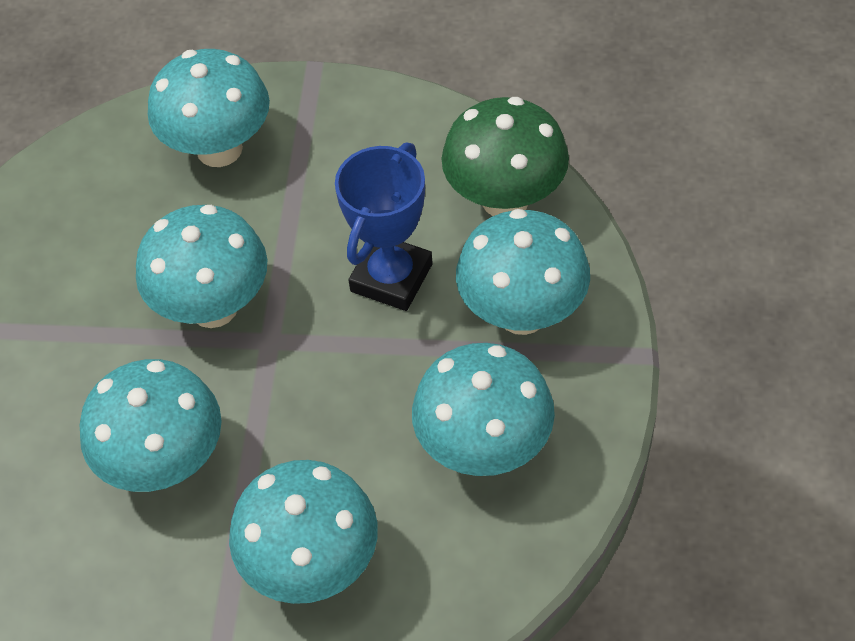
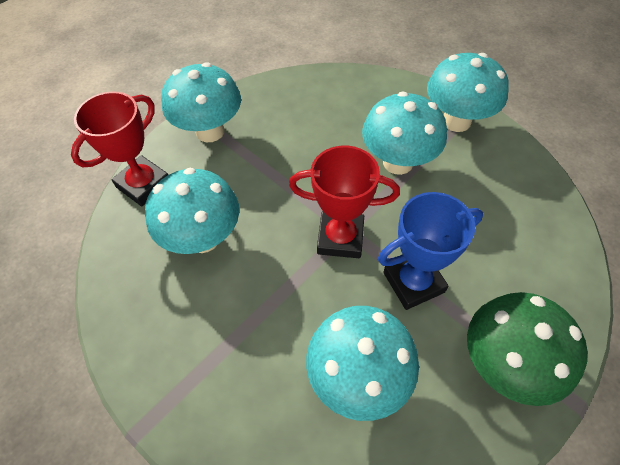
red trophy: 0 -> 2
turquoise mushroom: 6 -> 5

